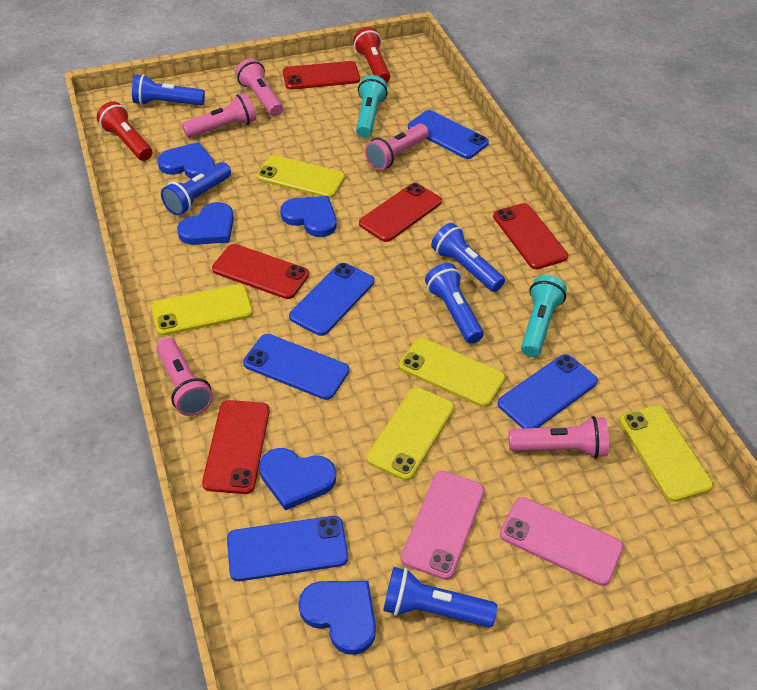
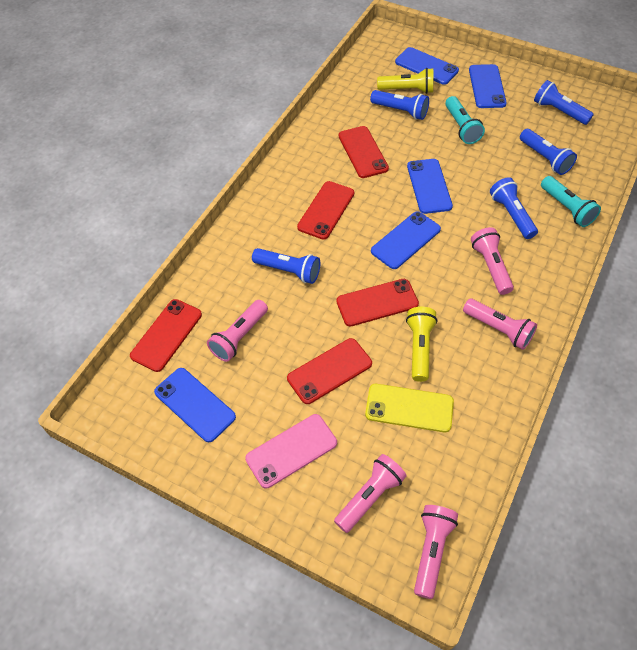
blue heart: 5 -> 0
pink phone: 2 -> 1
red flashlight: 2 -> 0
yellow flashlight: 0 -> 2
yellow phone: 5 -> 1

